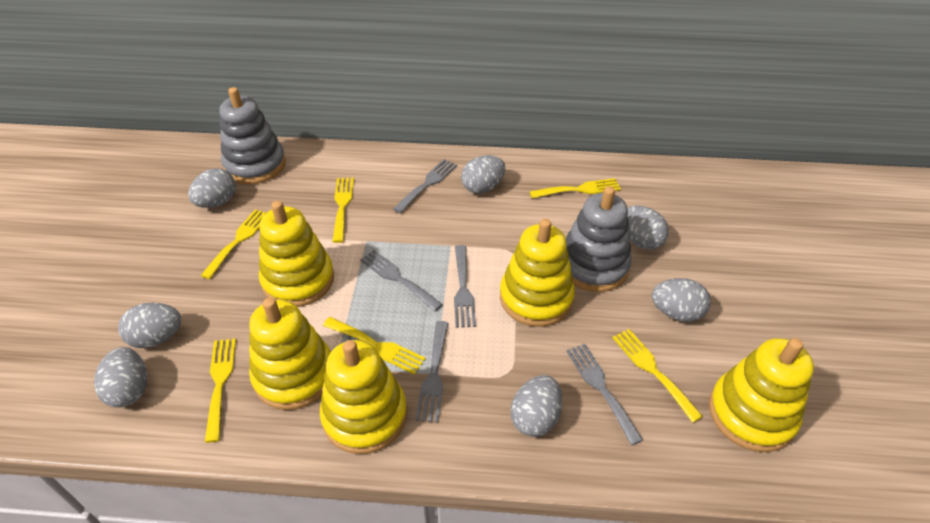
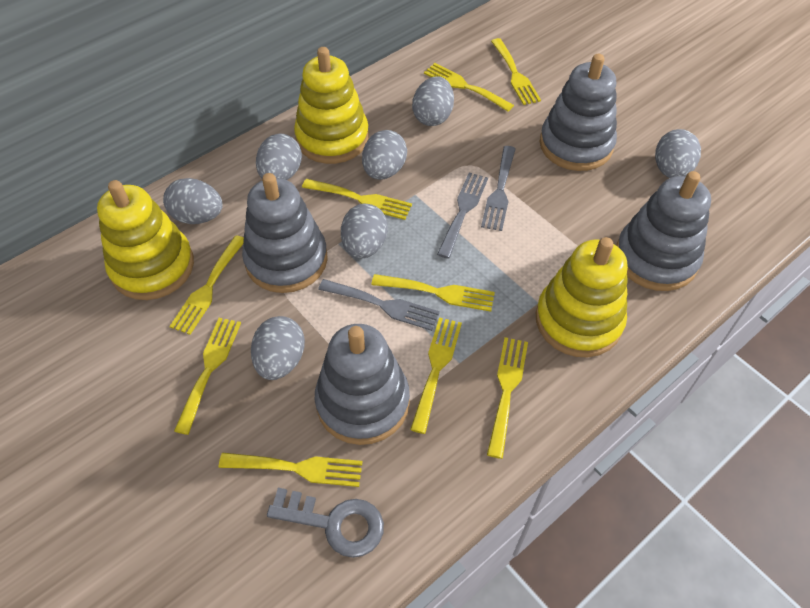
grey fork: 5 -> 3
grey key: 0 -> 1
grey stacking toy: 2 -> 4
yellow fork: 6 -> 9
yellow stacking toy: 5 -> 3

